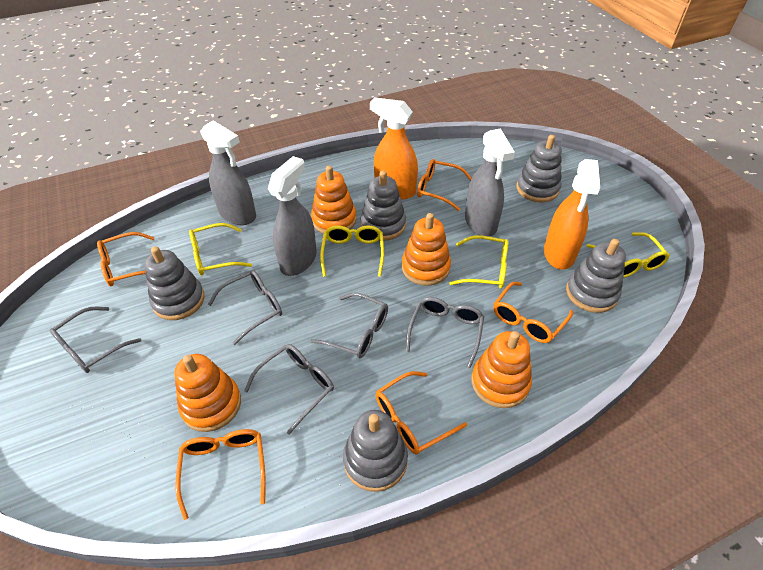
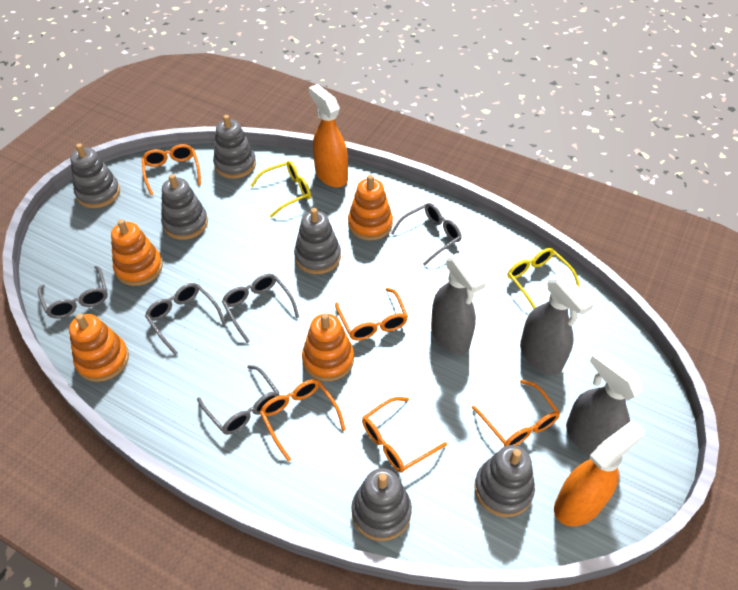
grey stacking toy: 5 -> 6
yellow glasses: 4 -> 2

